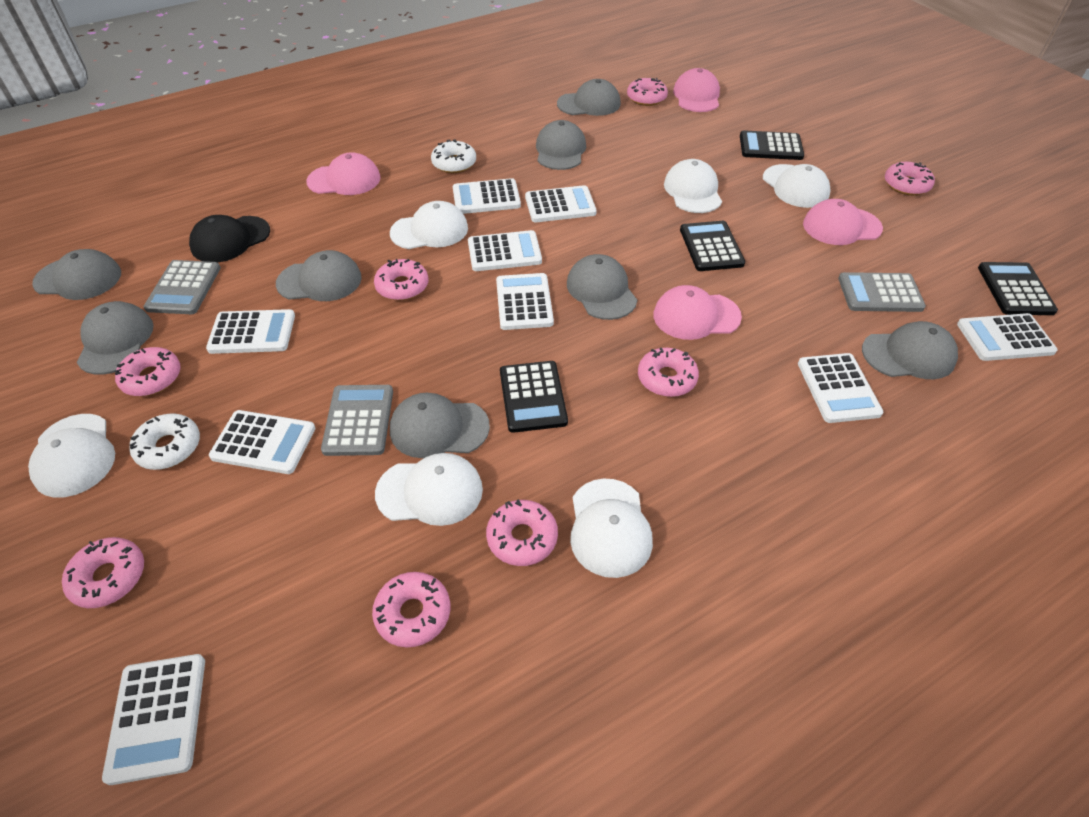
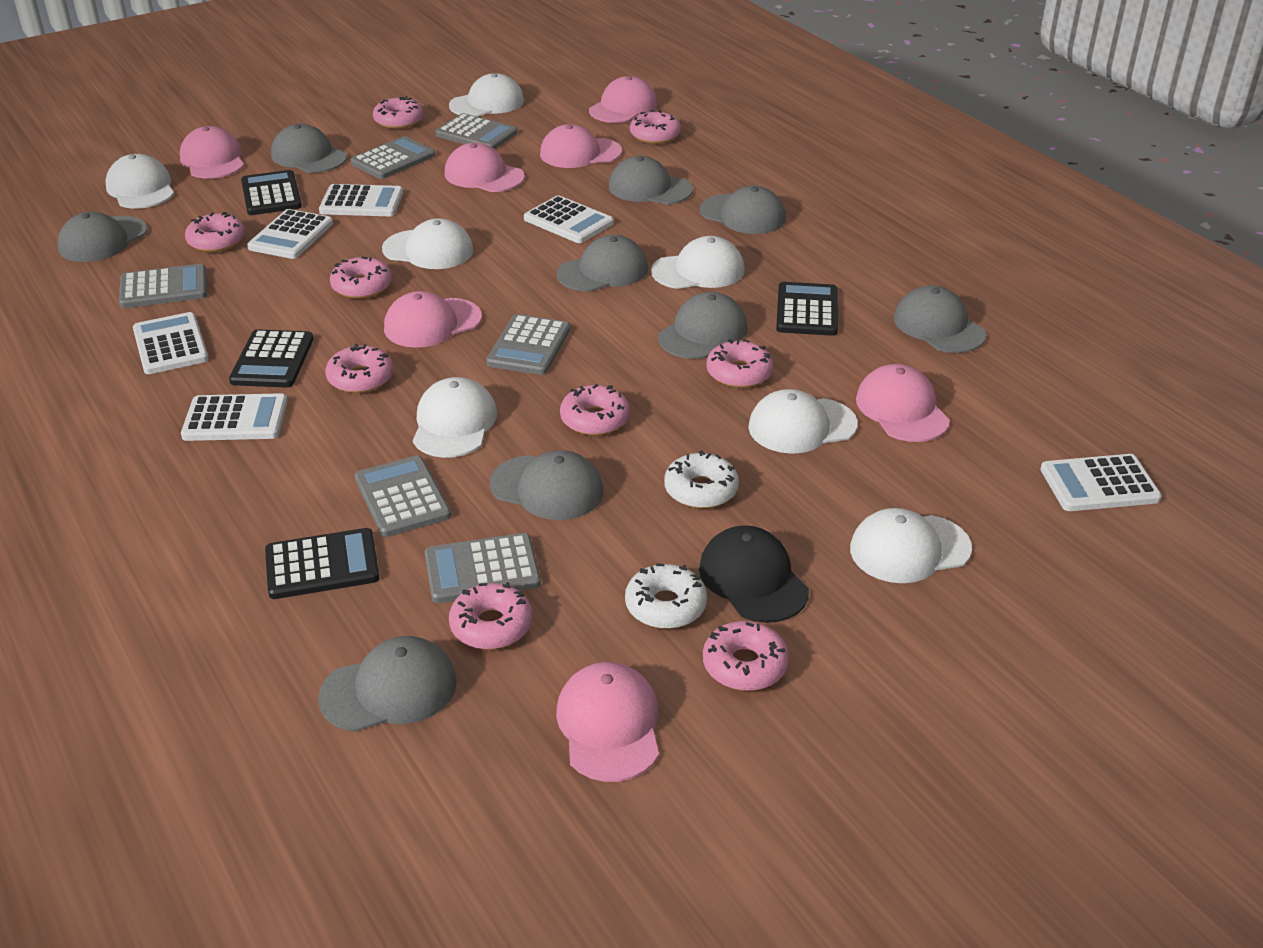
grey calculator: 3 -> 6
grey cap: 8 -> 9
pink cap: 4 -> 7
pink donut: 8 -> 9
white calculator: 9 -> 6
white cap: 6 -> 7

